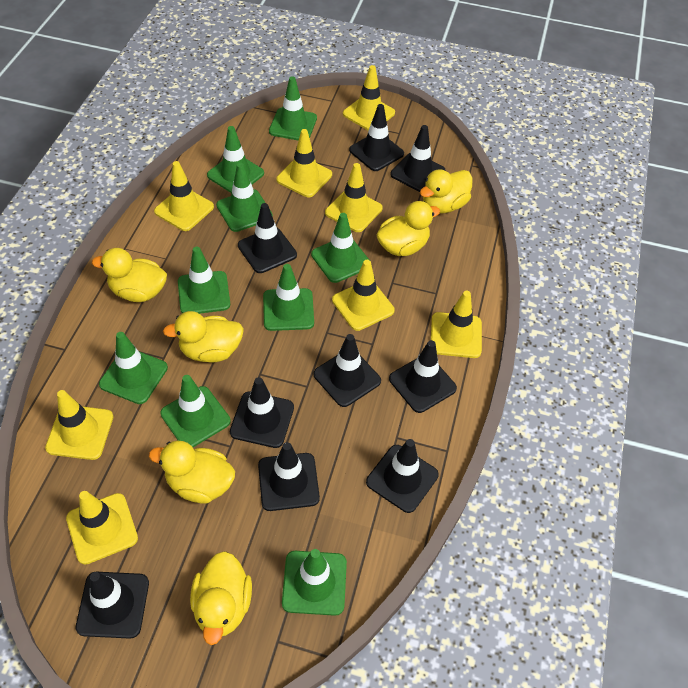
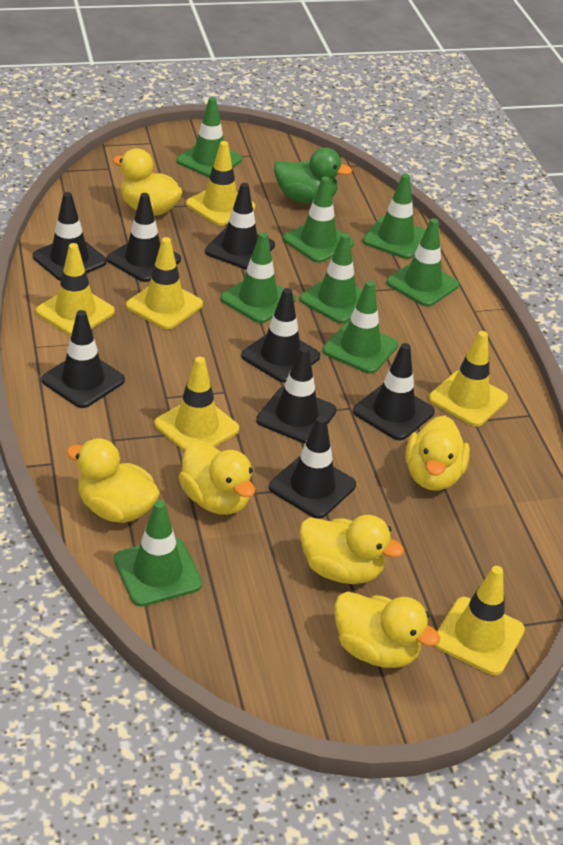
black traffic cone: 9 -> 8
green duck: 0 -> 1
green traffic cone: 9 -> 8
yellow traffic cone: 8 -> 6

